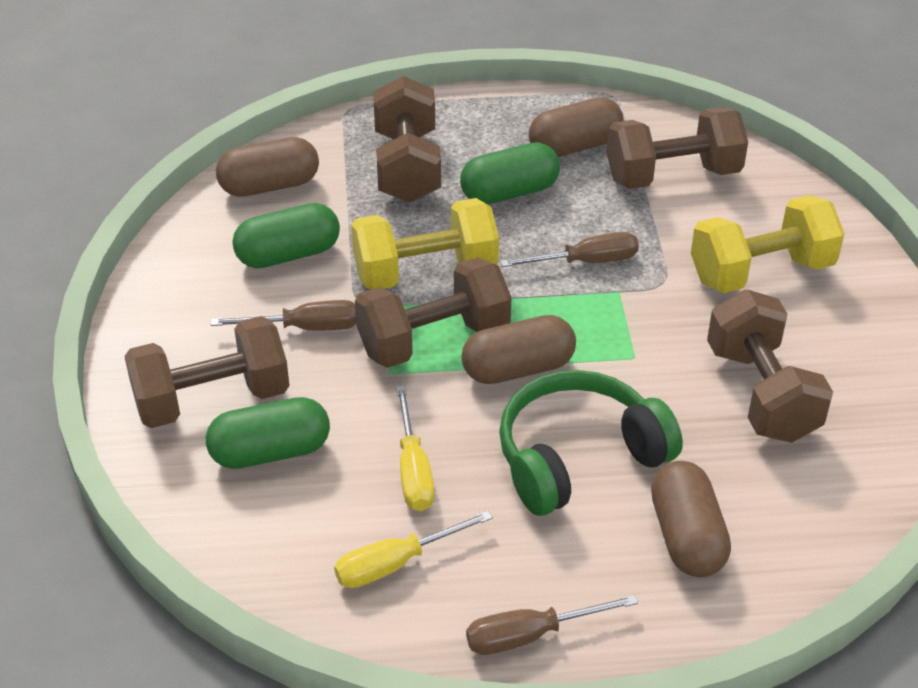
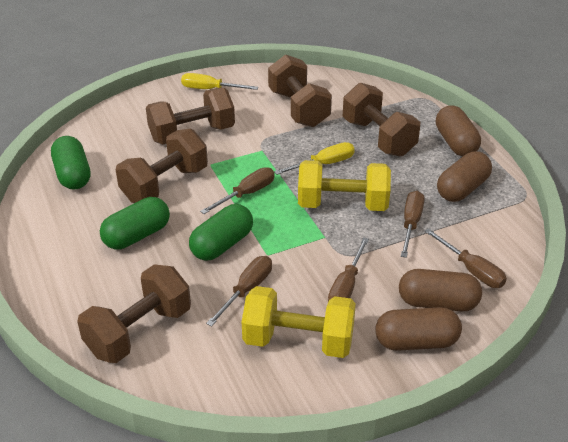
brown screwdriver: 3 -> 5
green headphones: 1 -> 0

